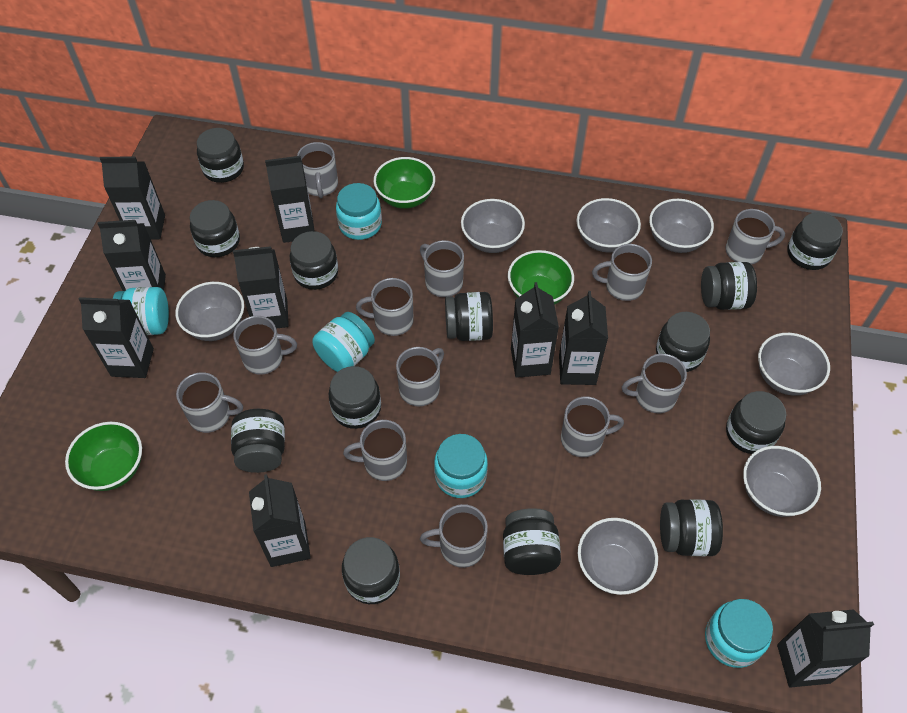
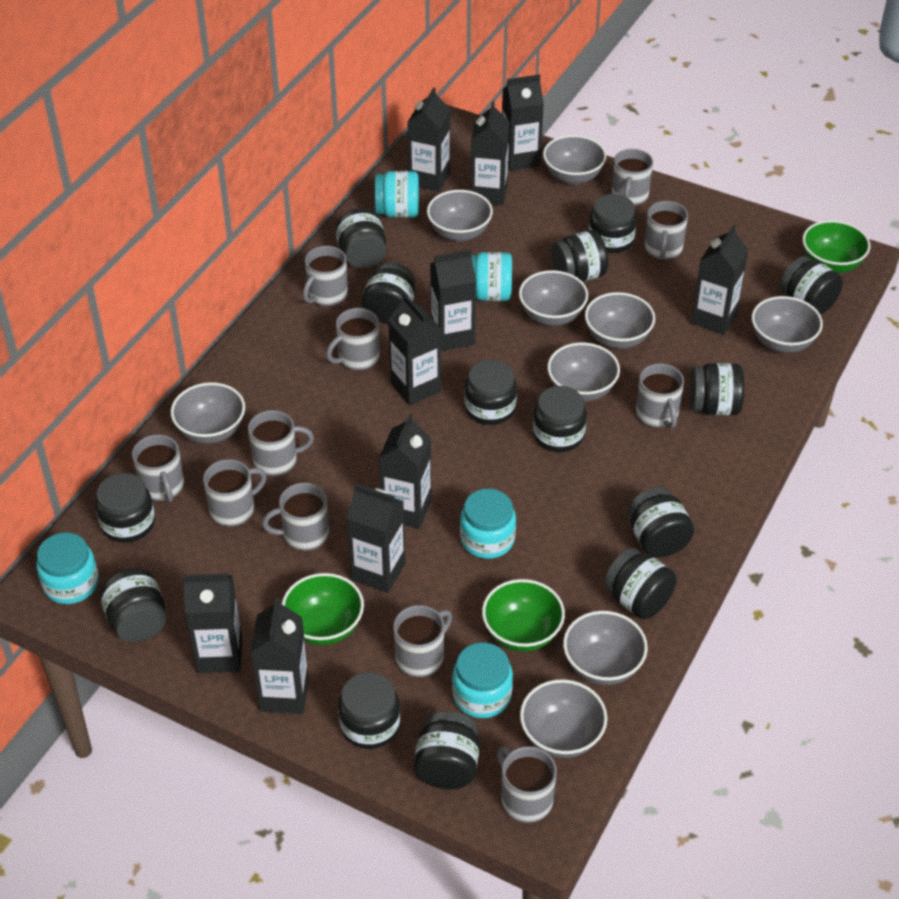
black carton: 9 -> 10
black jar: 13 -> 14
grey bowl: 7 -> 9
grey mug: 12 -> 11

